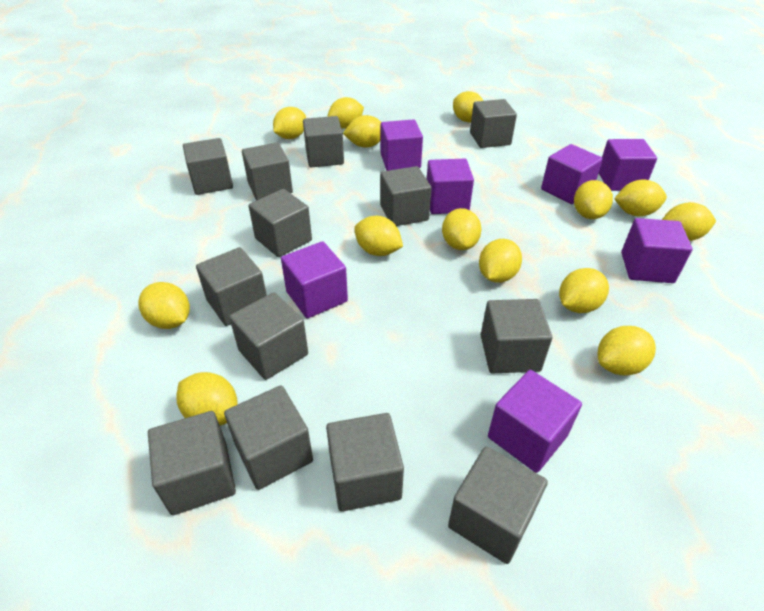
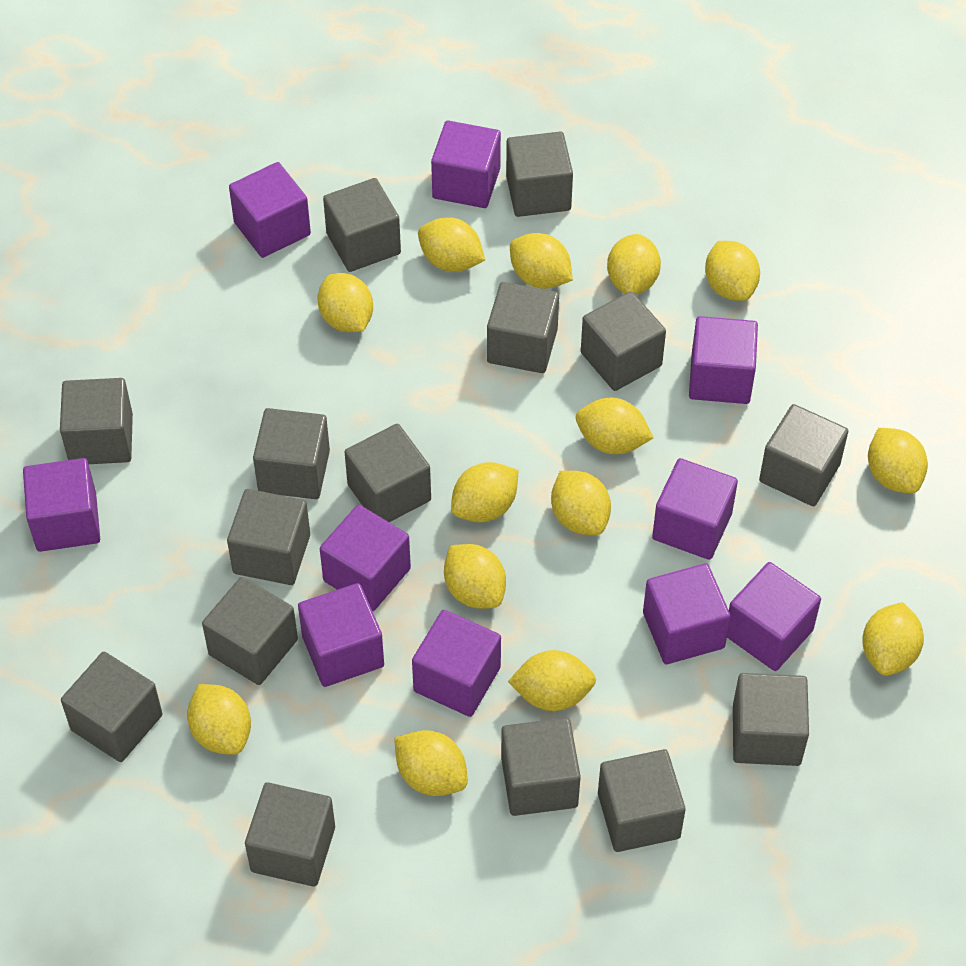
grey cube: 13 -> 15
purple cube: 7 -> 10

